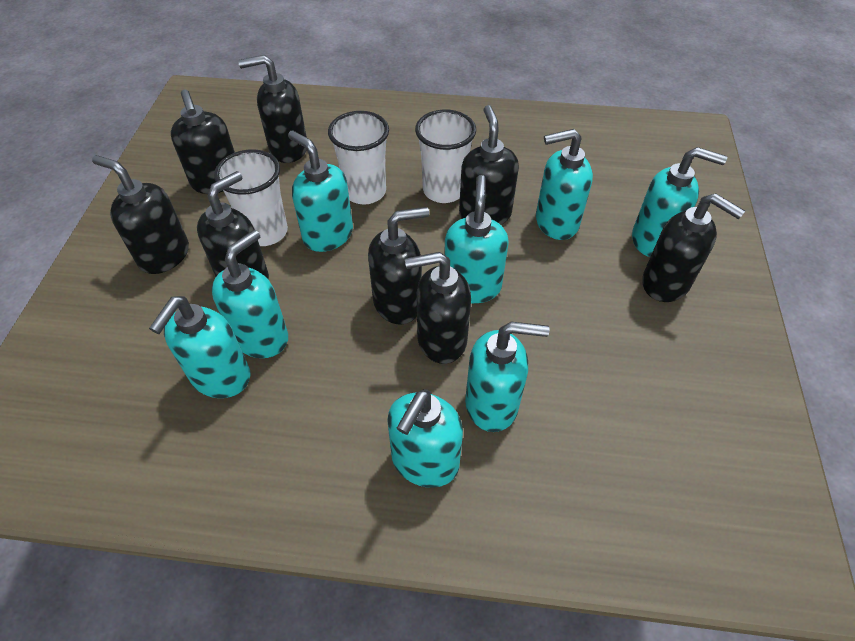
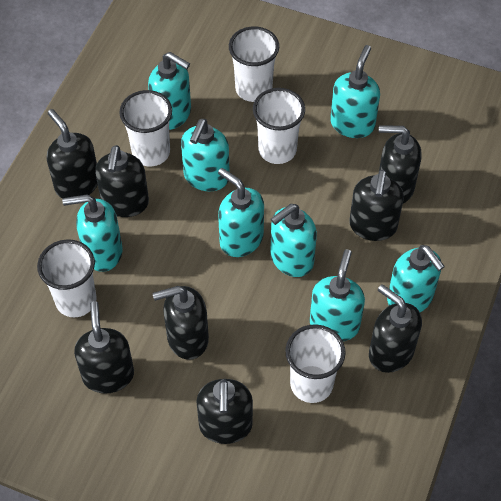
white cup: 3 -> 5

